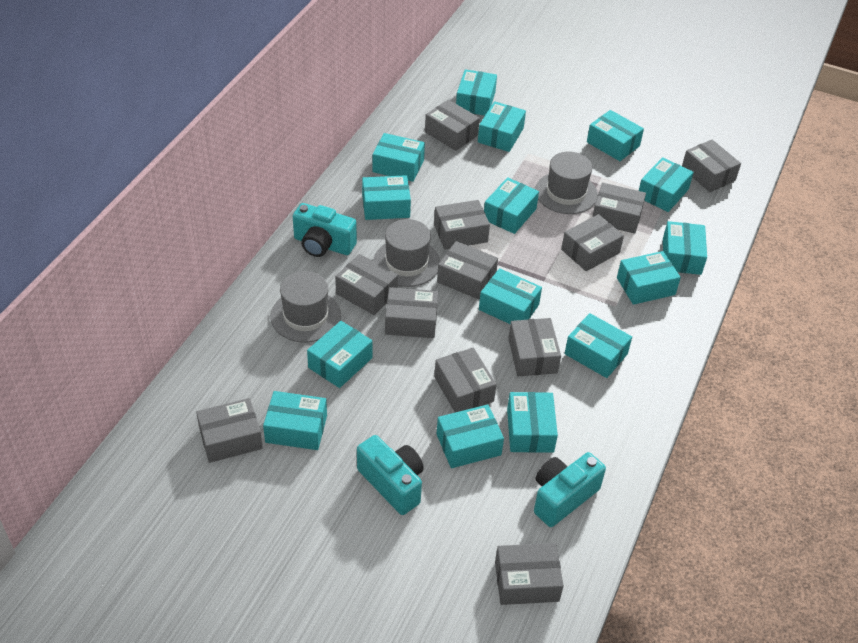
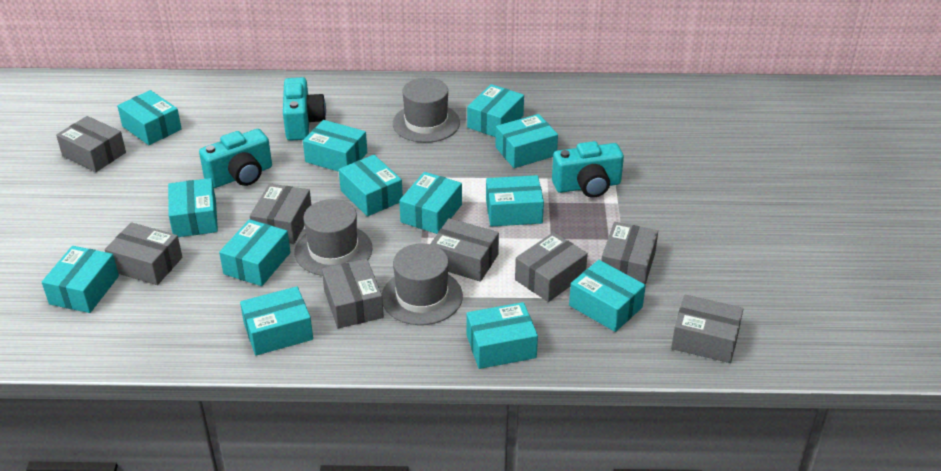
grey box: 12 -> 8
turquoise box: 15 -> 13

